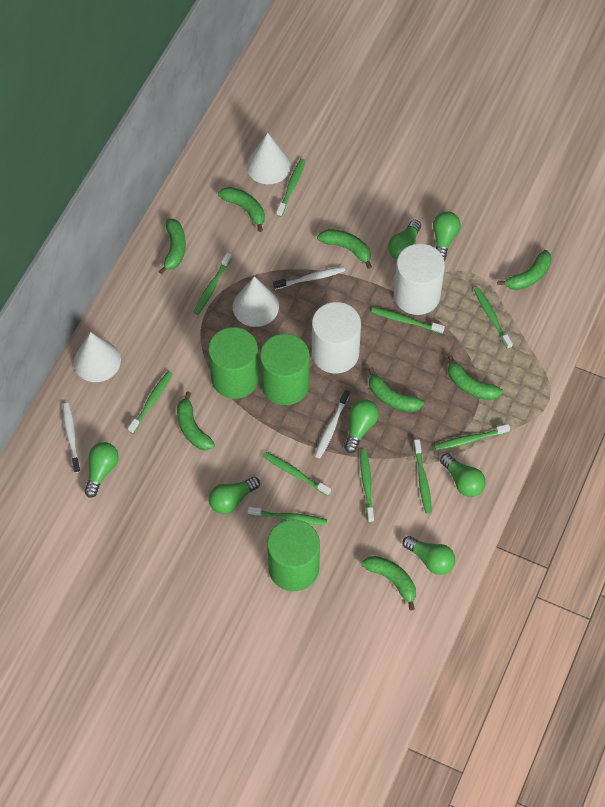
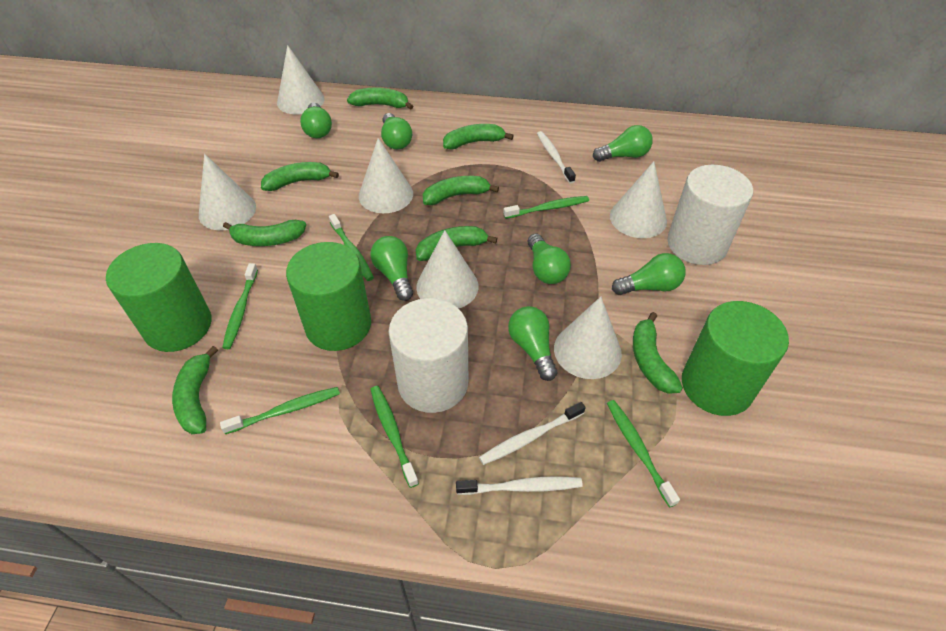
green toothbrush: 10 -> 6
white cone: 3 -> 6

